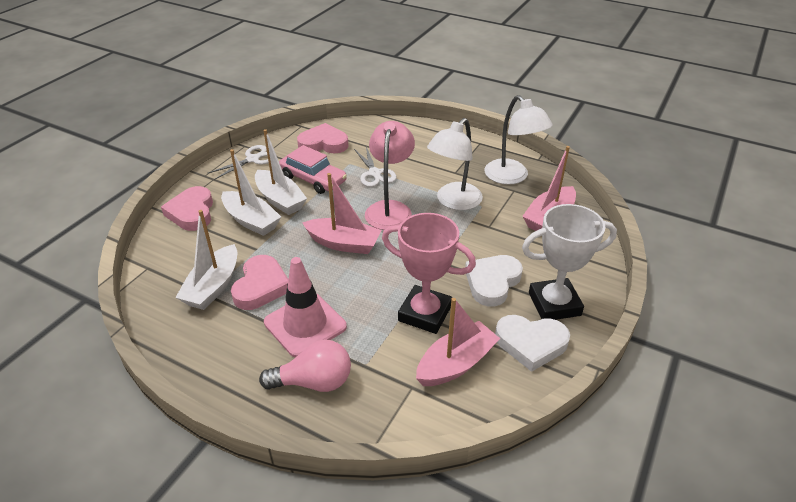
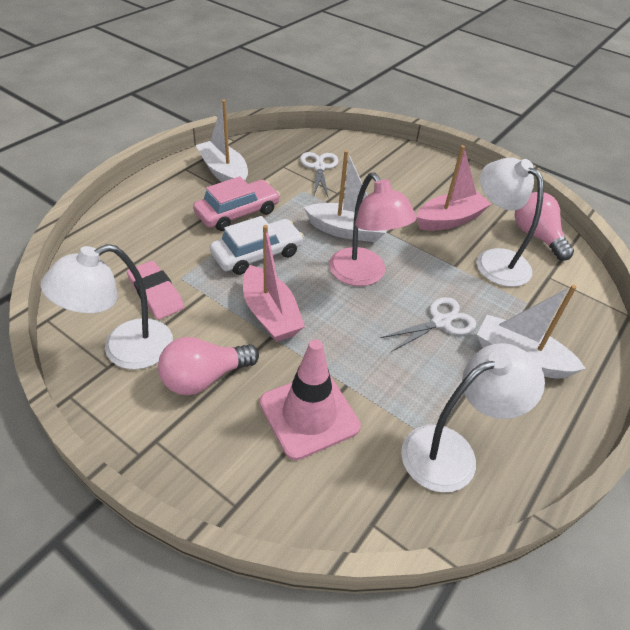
pink boat: 3 -> 2
pink eraser: 0 -> 1
pink heart: 3 -> 0
pink light bulb: 1 -> 2
pink trophy: 1 -> 0
white car: 0 -> 1
white heart: 2 -> 0
white lamp: 2 -> 3
white trophy: 1 -> 0

